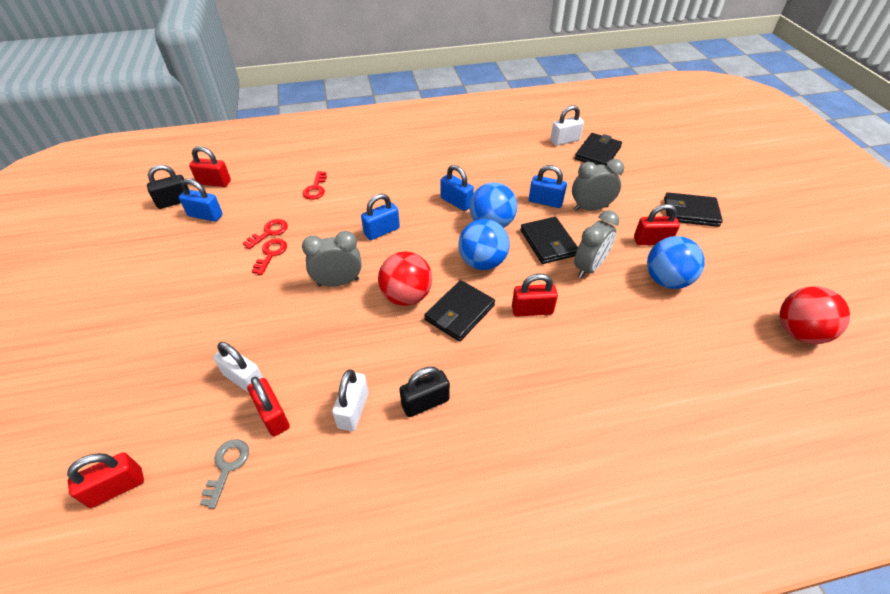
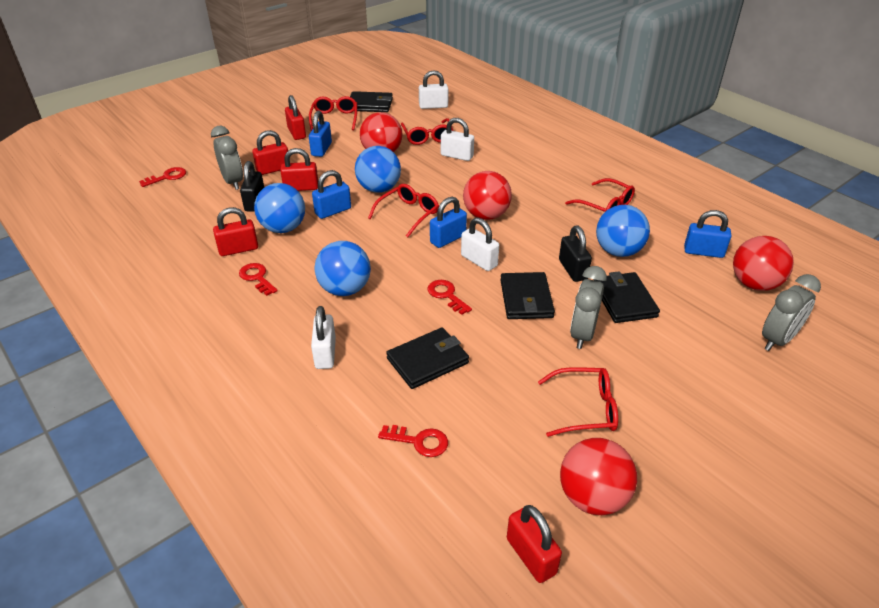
blue ball: 3 -> 4
grey key: 1 -> 0
red ball: 2 -> 4
red glasses: 0 -> 5
red key: 3 -> 4
white padlock: 3 -> 4

